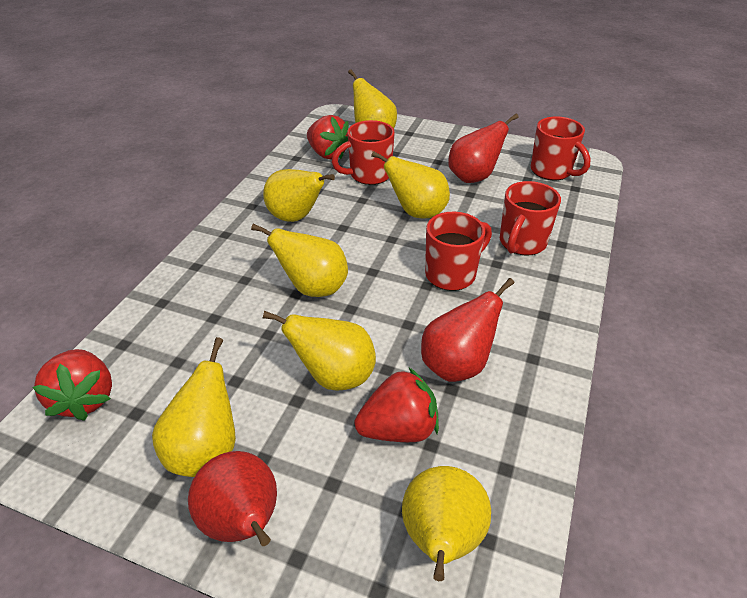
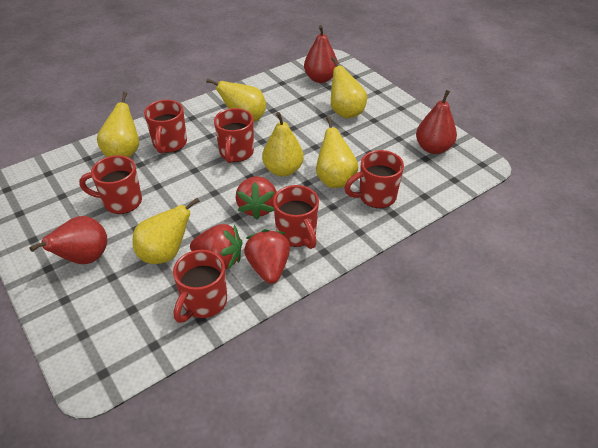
red mug: 4 -> 6
yellow pear: 7 -> 6

